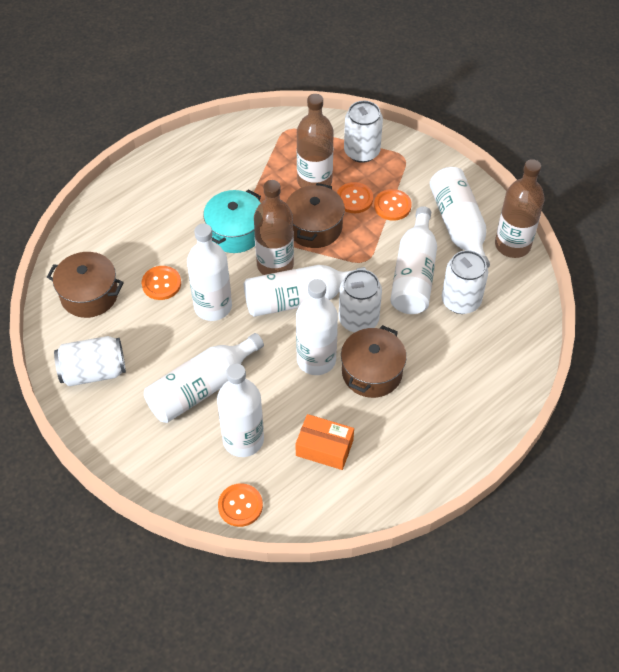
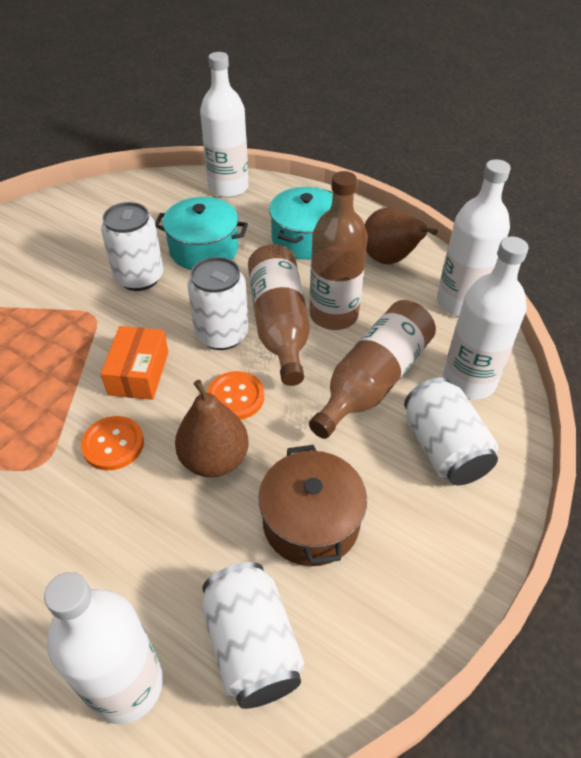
brown pear: 0 -> 2
brown pot: 3 -> 1
orange button: 4 -> 2
turquoise pot: 1 -> 2
white bottle: 7 -> 4

